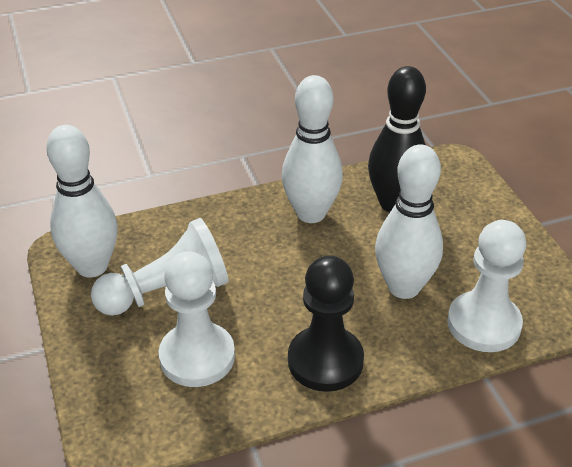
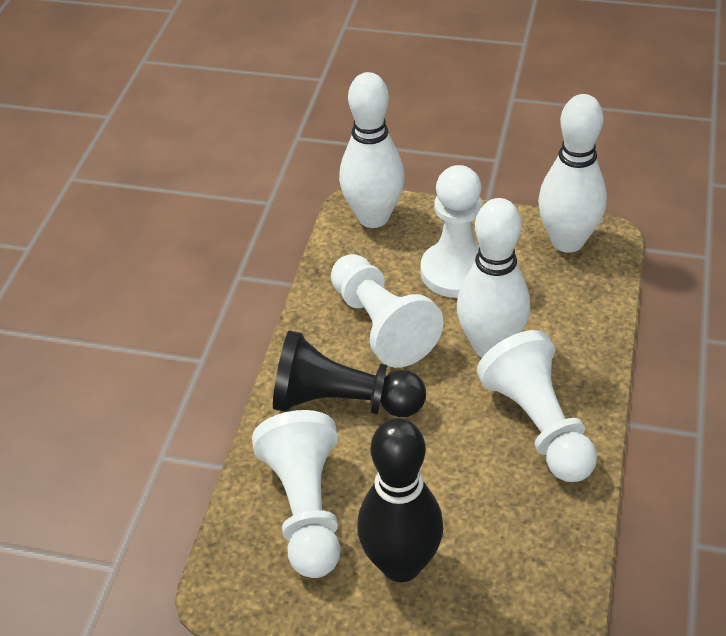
white pawn: 3 -> 4

